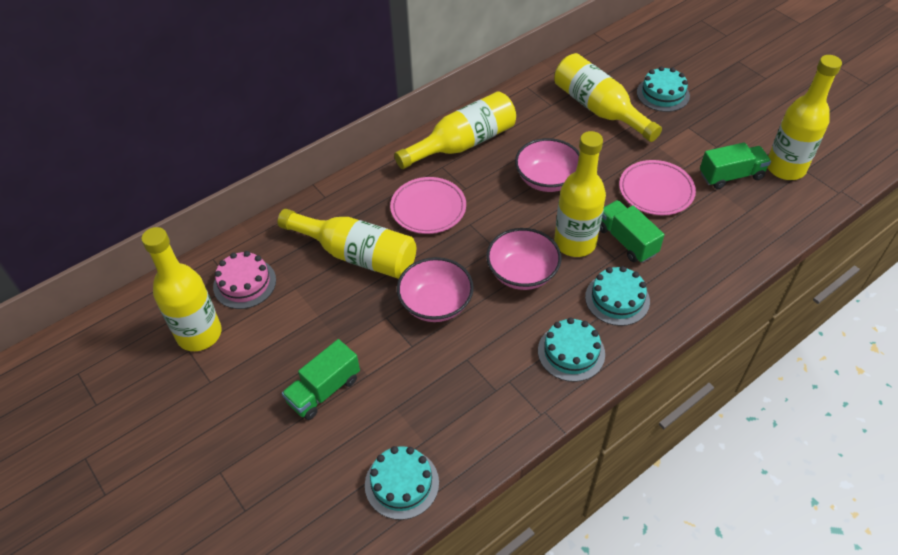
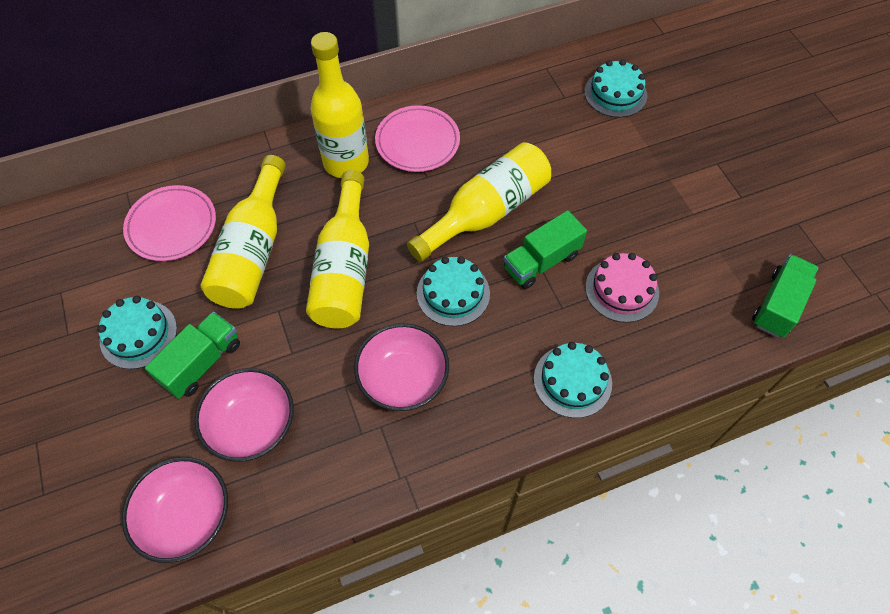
yellow bottle: 6 -> 4

